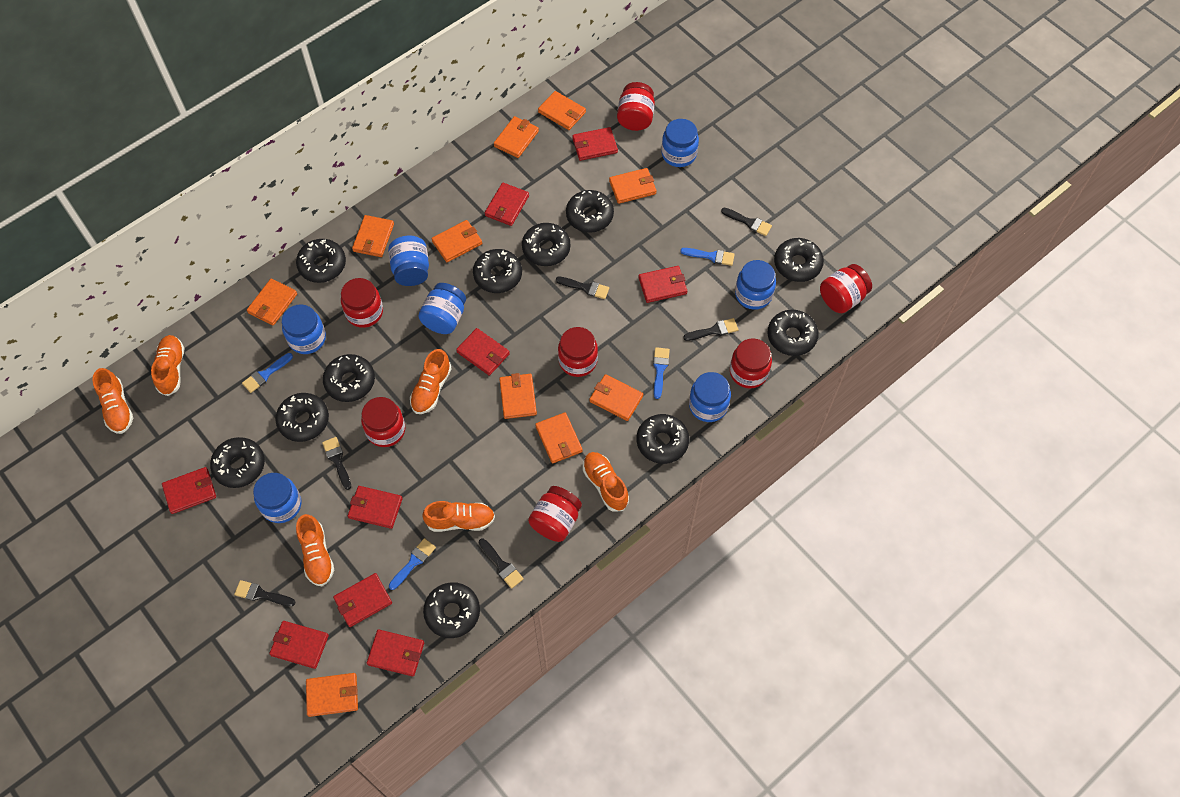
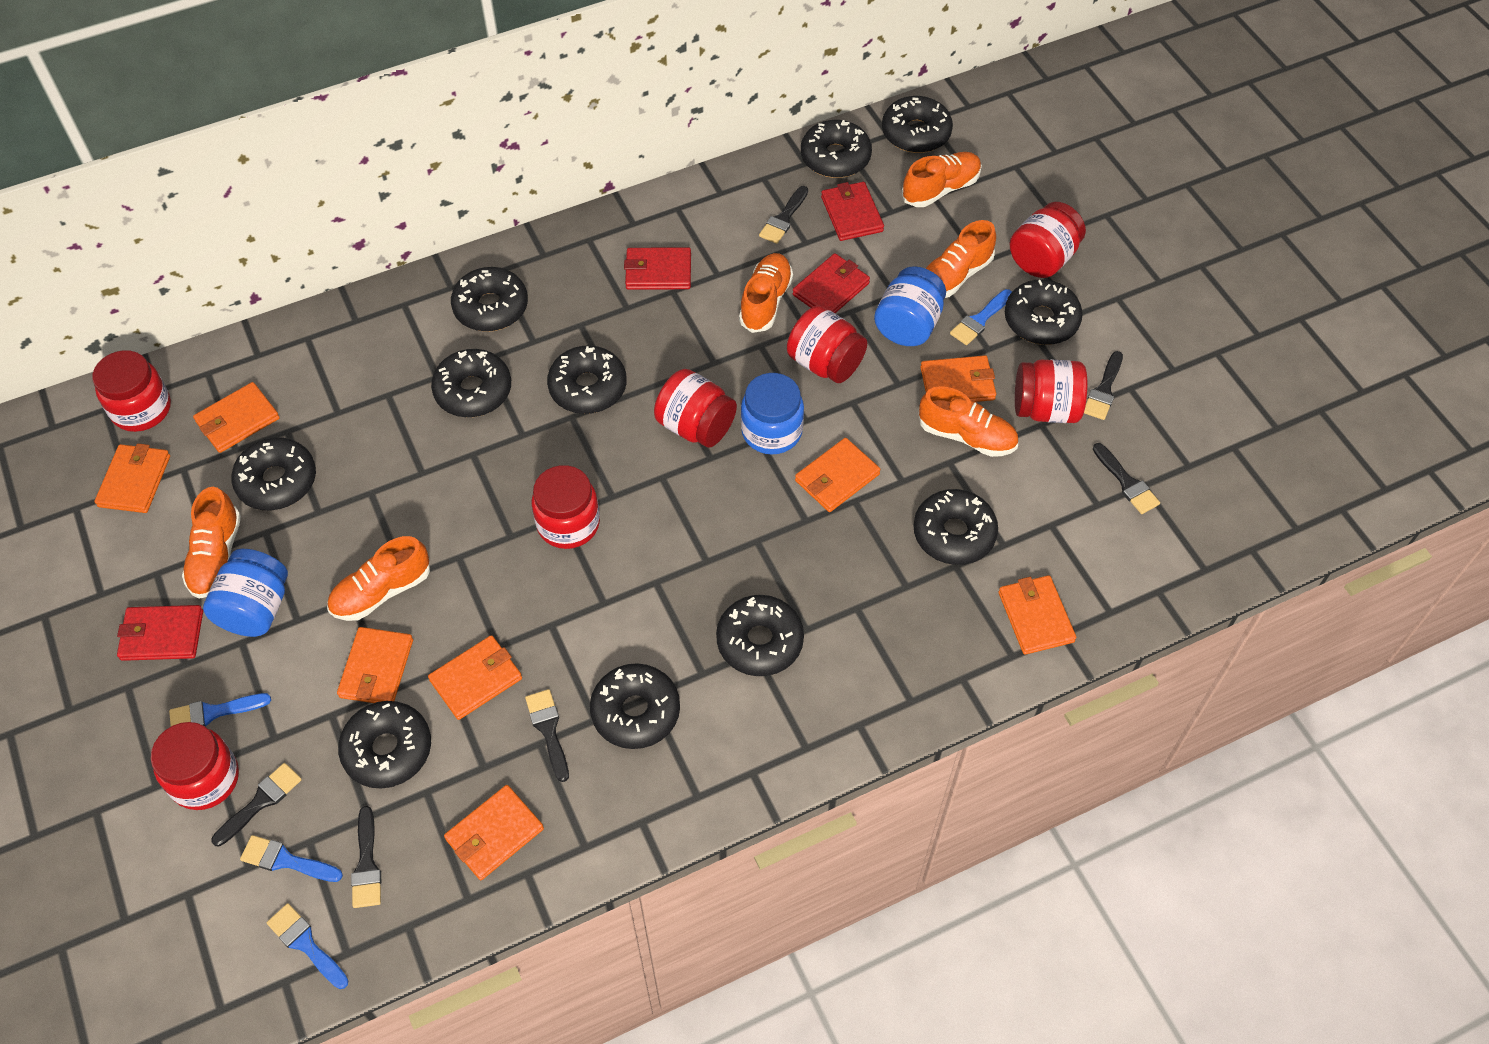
blue jar: 7 -> 3
orange wallet: 10 -> 8
red wallet: 9 -> 4

